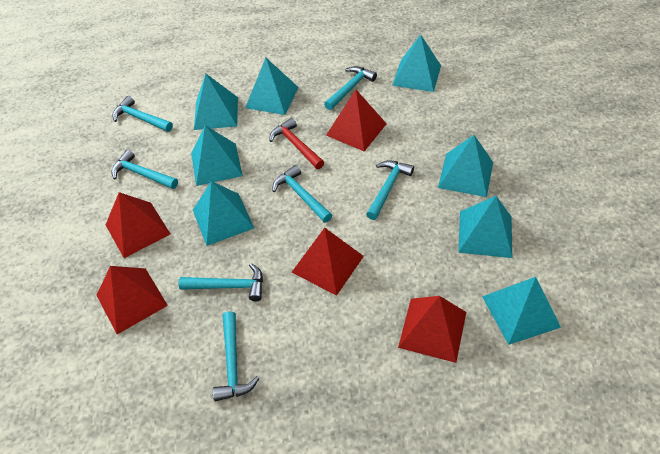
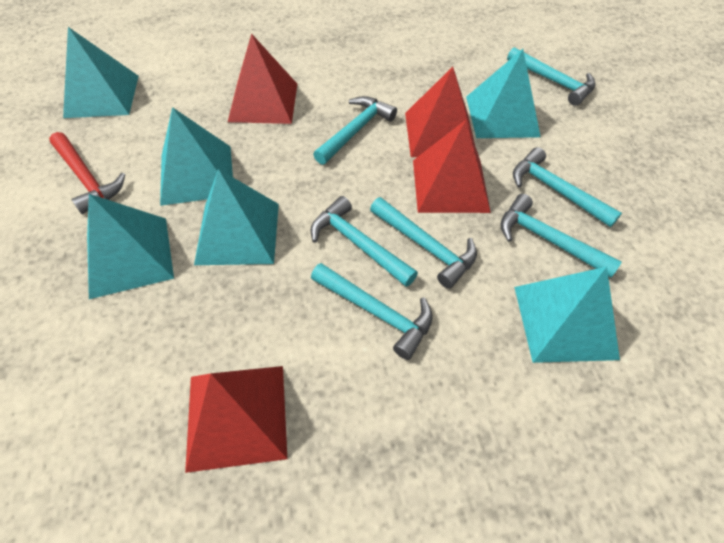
red pyramid: 5 -> 4
turquoise pyramid: 8 -> 6

